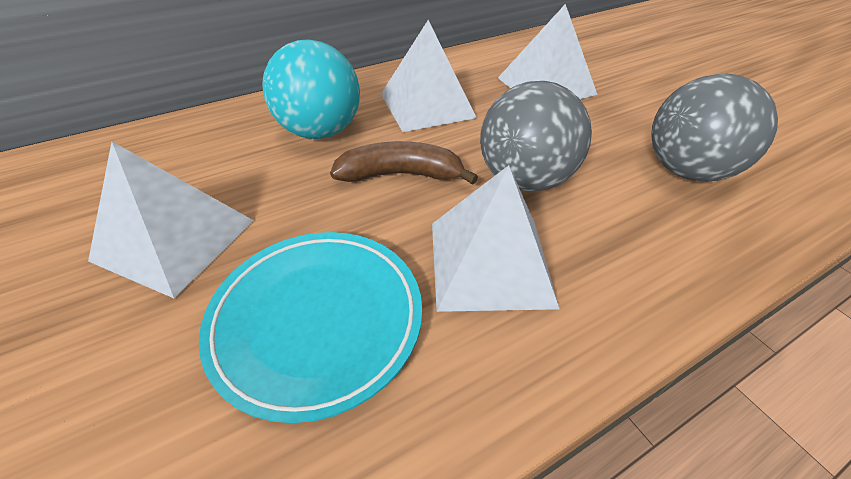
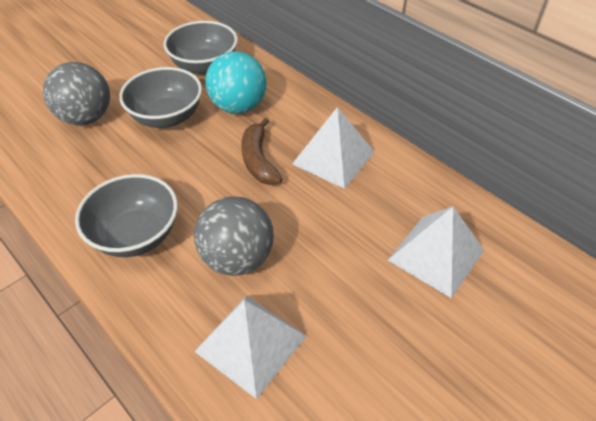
grey bowl: 0 -> 3
turquoise plate: 1 -> 0
white pyramid: 4 -> 3

